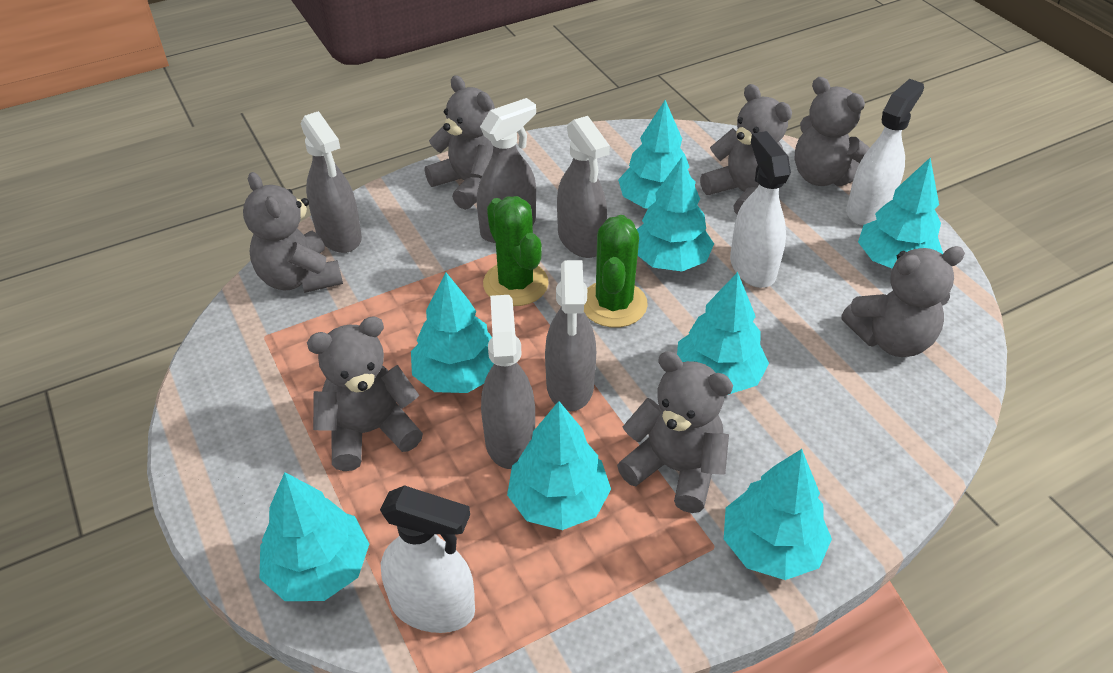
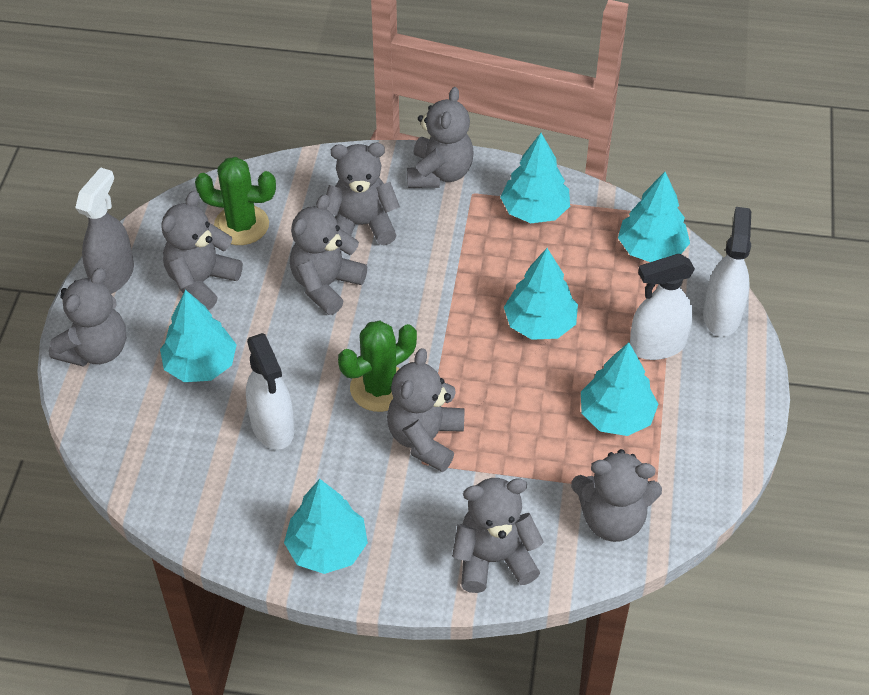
grey spray bottle: 5 -> 1
grey teddy bear: 7 -> 8
turquoise tree: 8 -> 6

